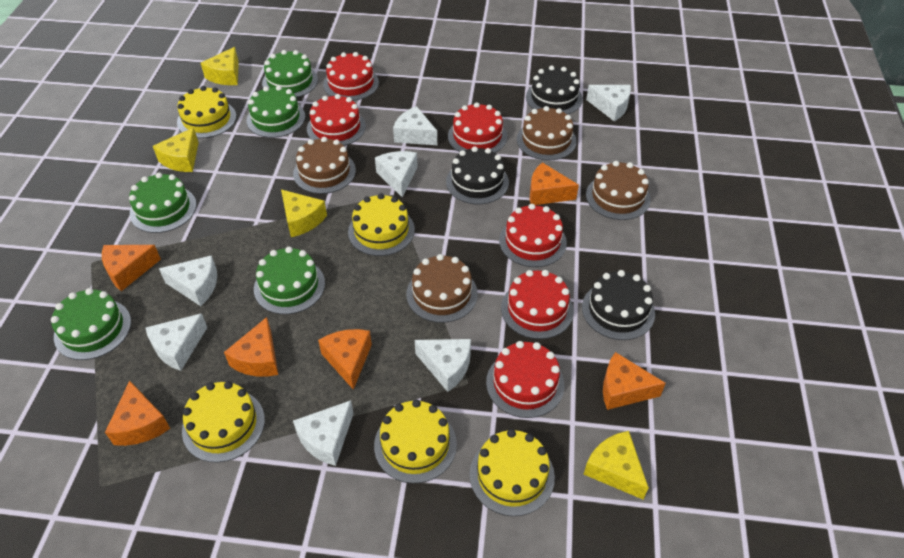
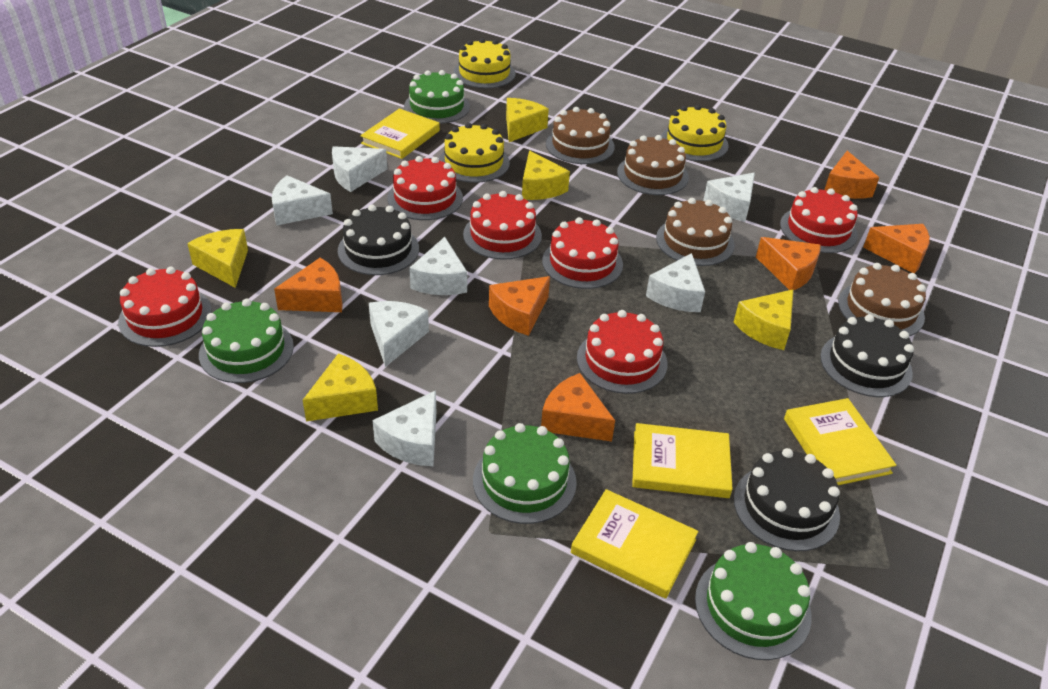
green cake: 5 -> 4
yellow book: 0 -> 4
yellow cake: 5 -> 3
yellow cheese: 4 -> 5

